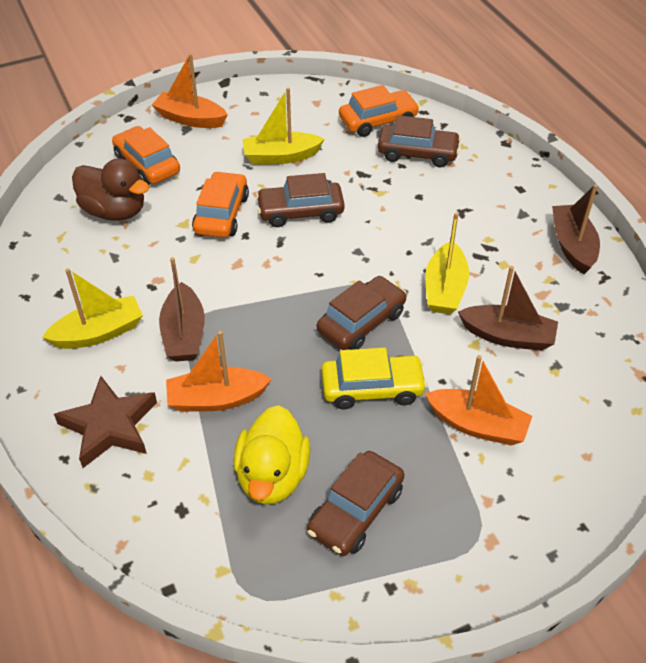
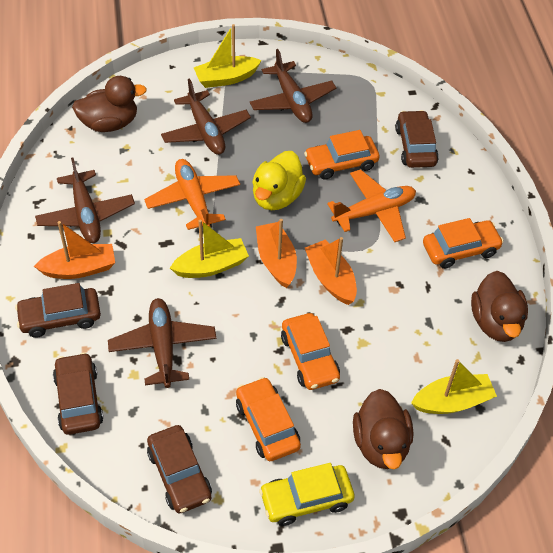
brown boat: 3 -> 0
brown duck: 1 -> 3
brown plane: 0 -> 4
brown star: 1 -> 0
orange car: 3 -> 4
orange plane: 0 -> 2

